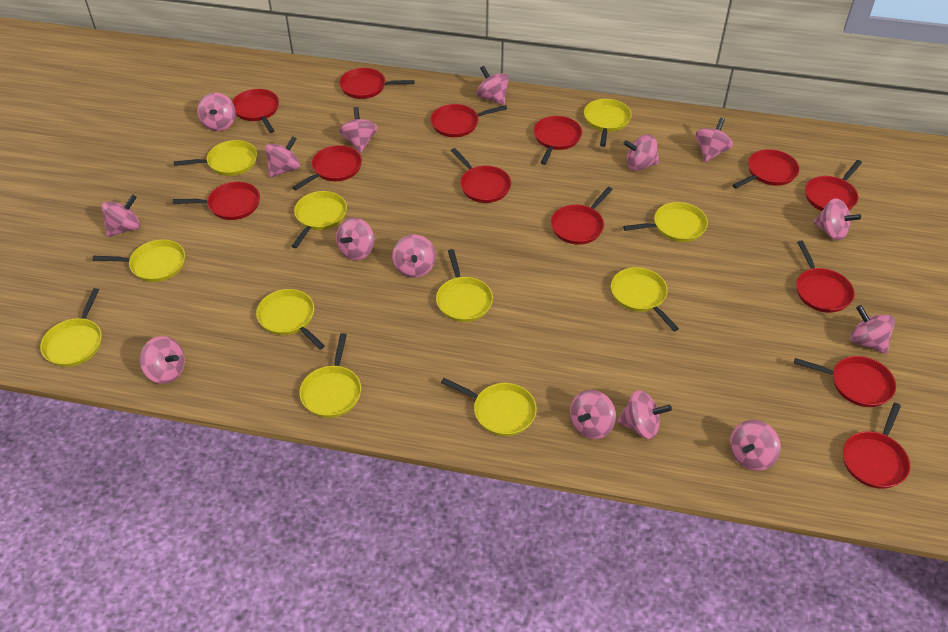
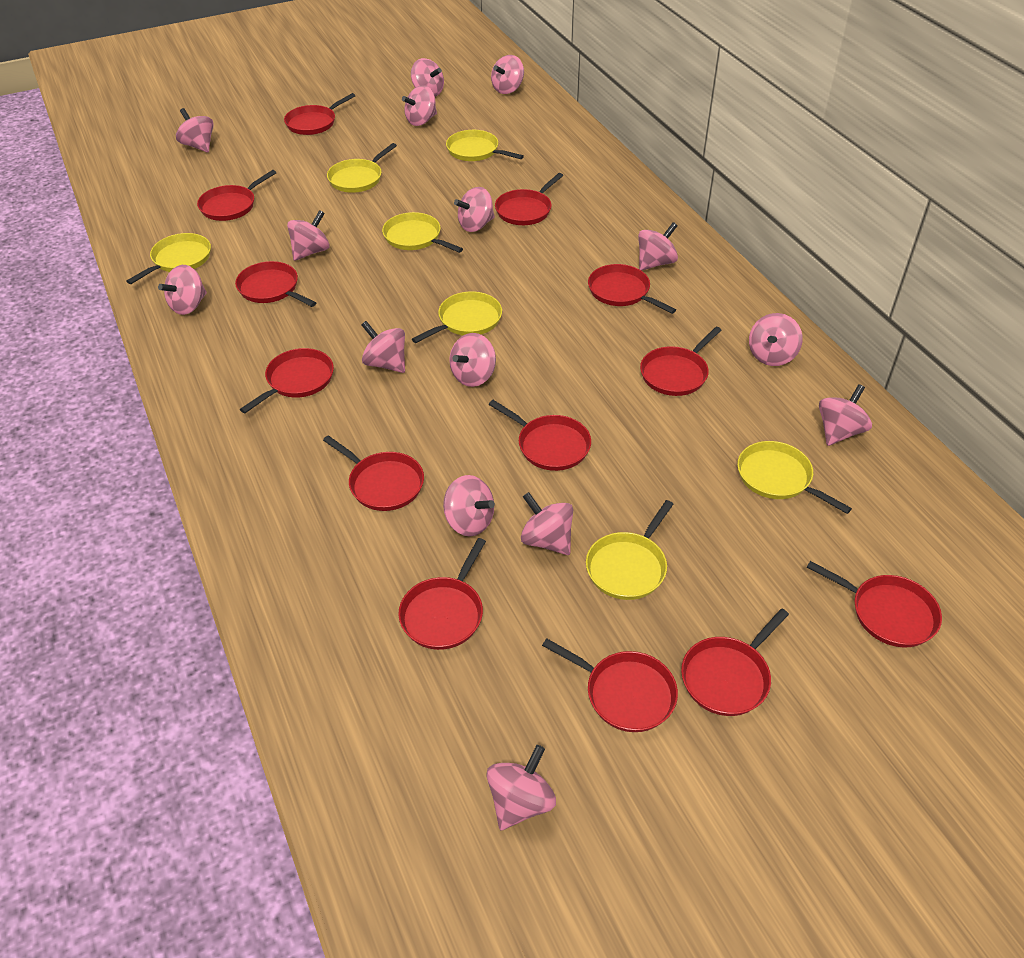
yellow pan: 11 -> 7

